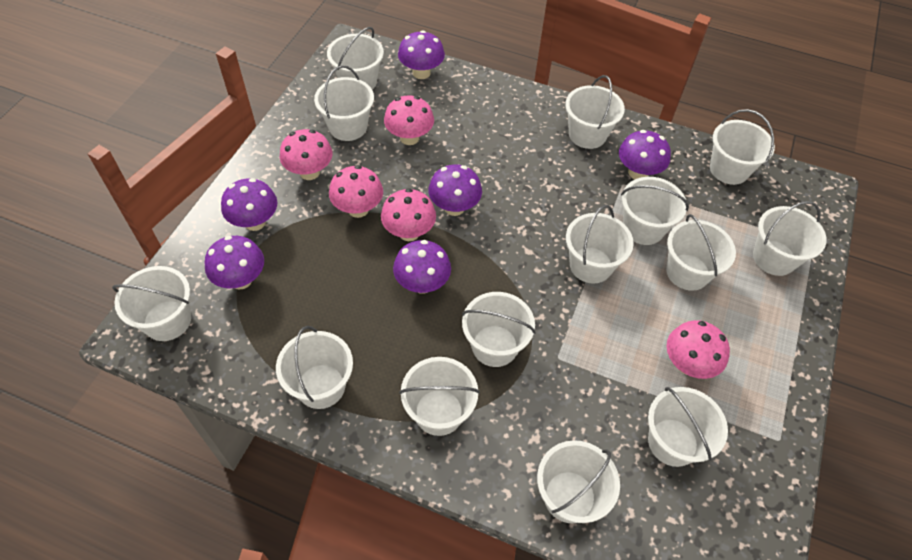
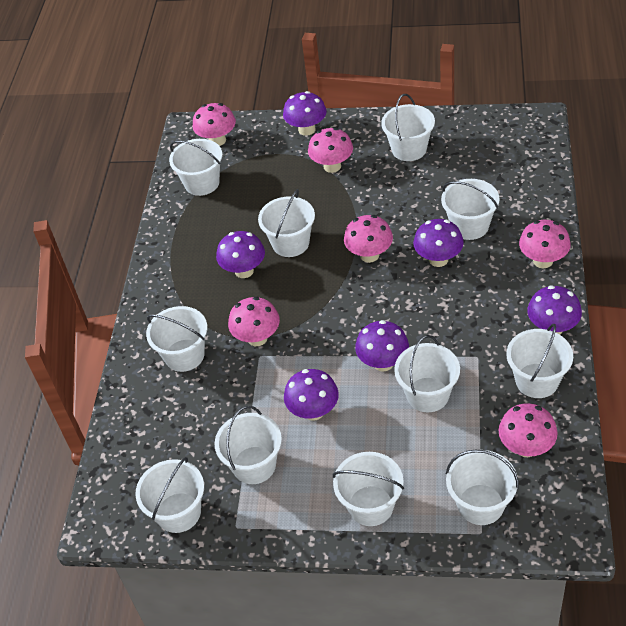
pink mushroom: 5 -> 6
white bucket: 14 -> 11

